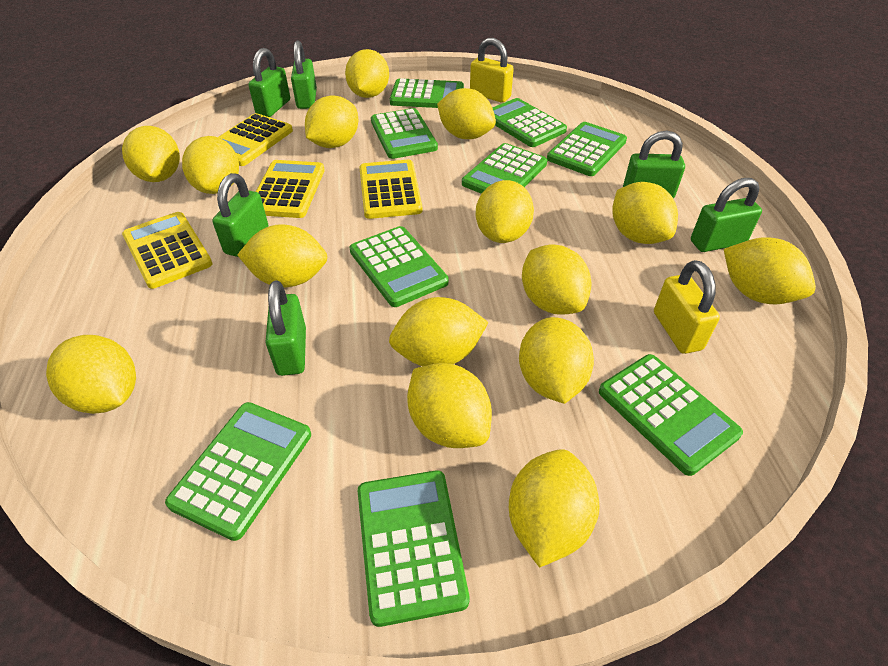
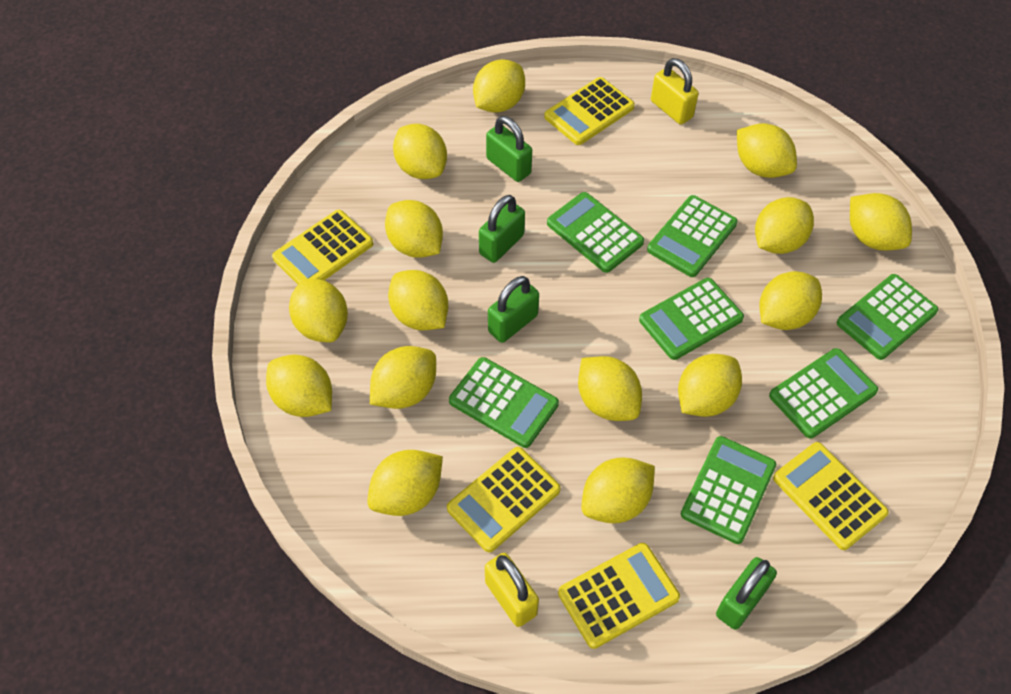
green calculator: 9 -> 7
green padlock: 6 -> 4
yellow calculator: 4 -> 5

